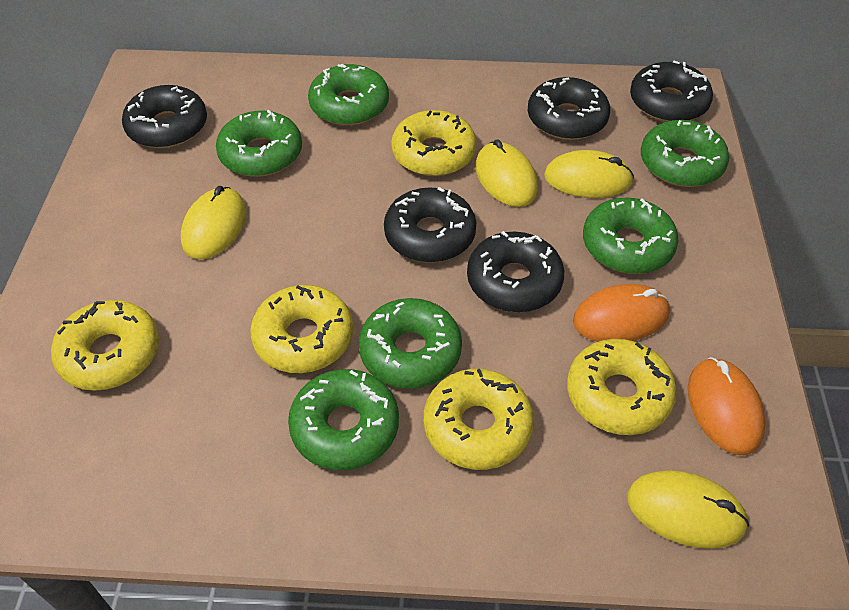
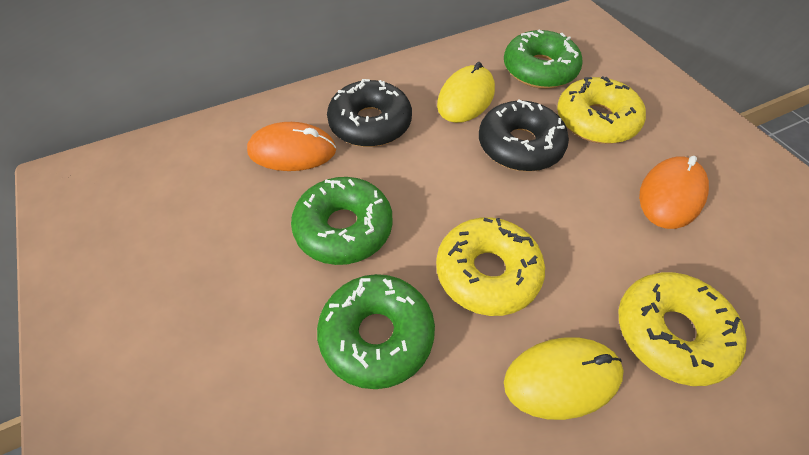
black donut: 5 -> 2
green donut: 6 -> 3
yellow donut: 5 -> 3
yellow mouse: 4 -> 2

